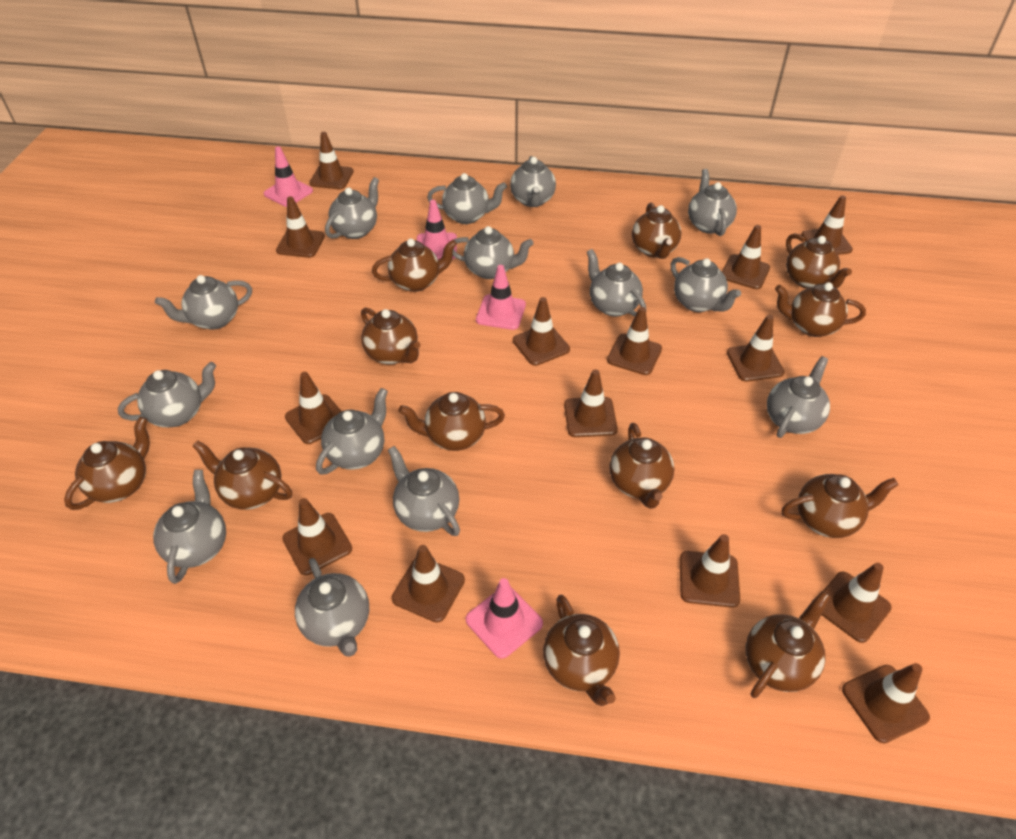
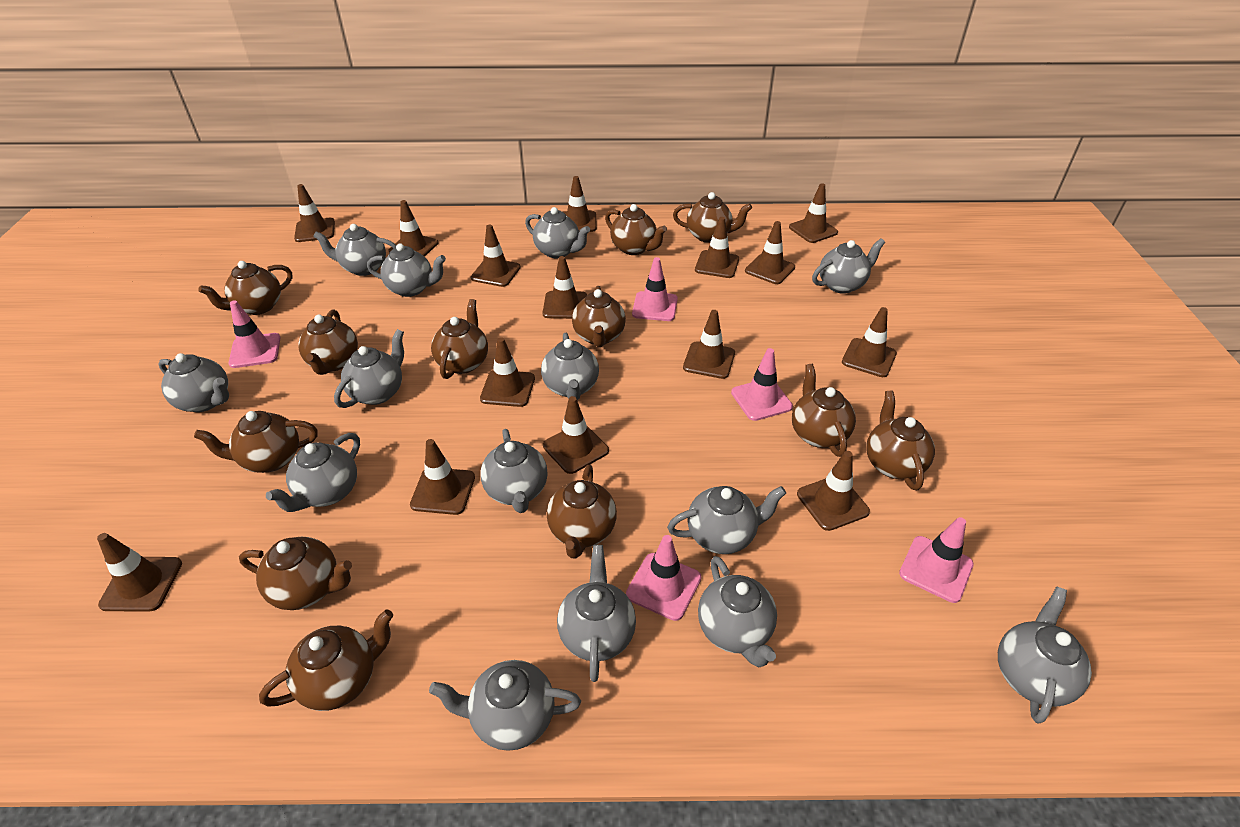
brown traffic cone: 14 -> 15
pink traffic cone: 4 -> 5

